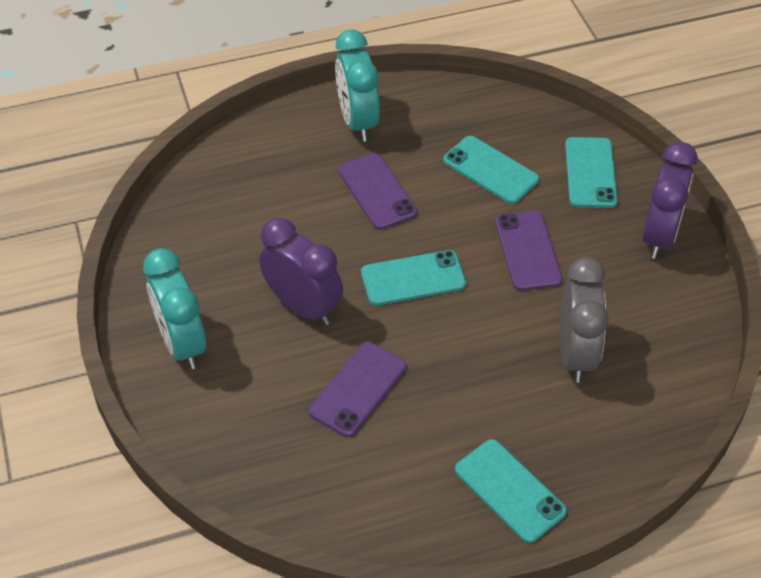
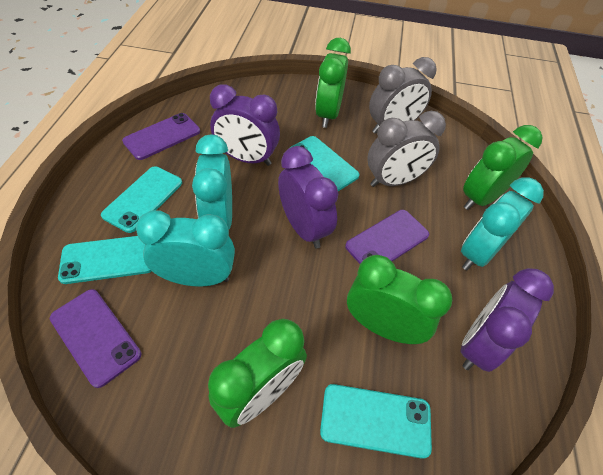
green clock: 0 -> 4
grey clock: 1 -> 2
purple clock: 2 -> 3
turquoise clock: 2 -> 3

